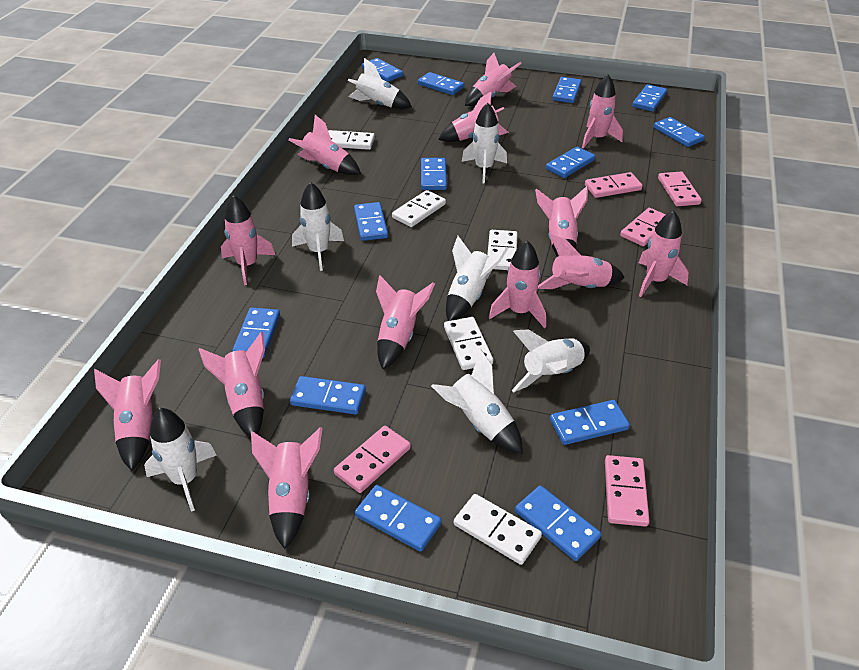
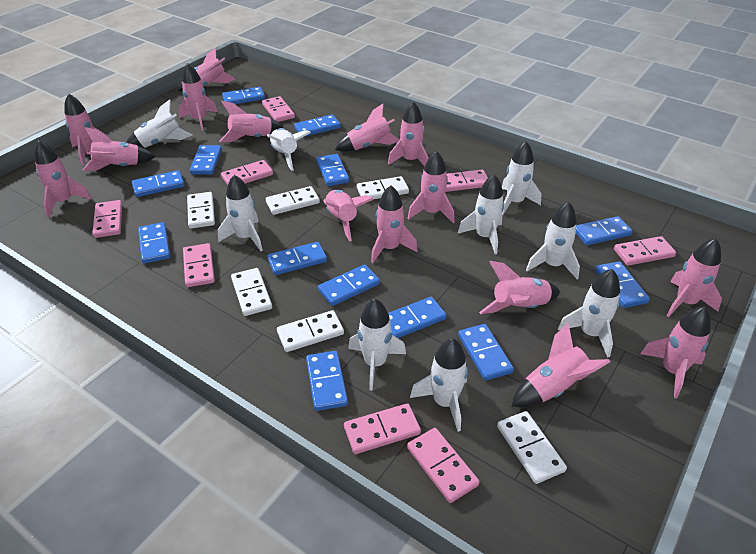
pink domino: 5 -> 8
pink rocket: 13 -> 15
white domino: 5 -> 6
white rocket: 7 -> 9

